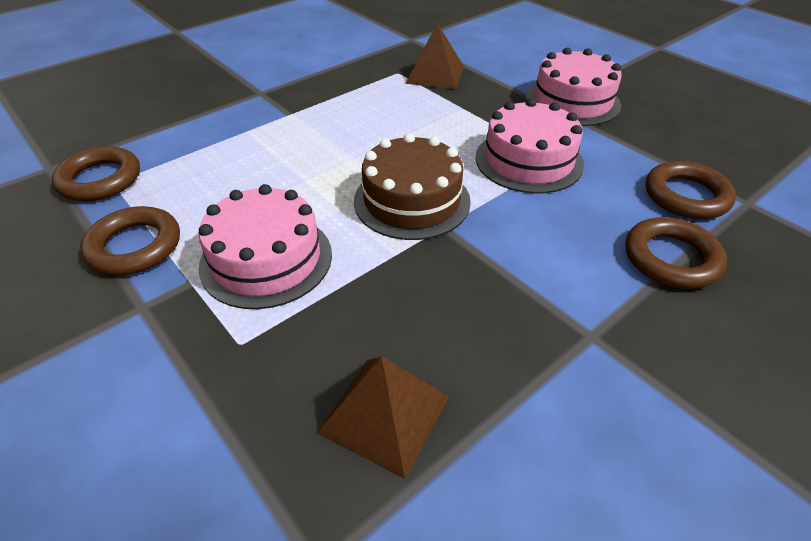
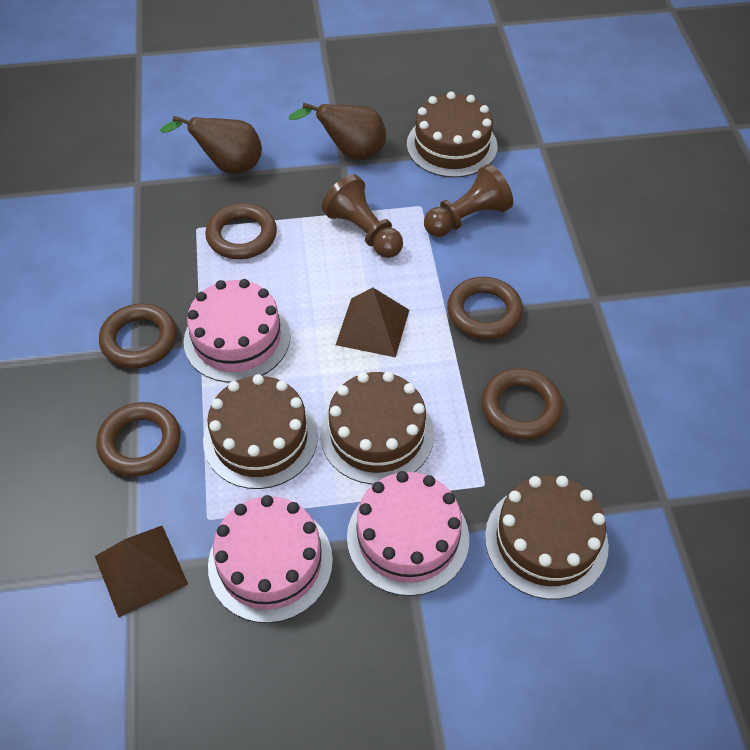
brown cake: 1 -> 4
brown pawn: 0 -> 2
brown pear: 0 -> 2
brown ring: 4 -> 5

